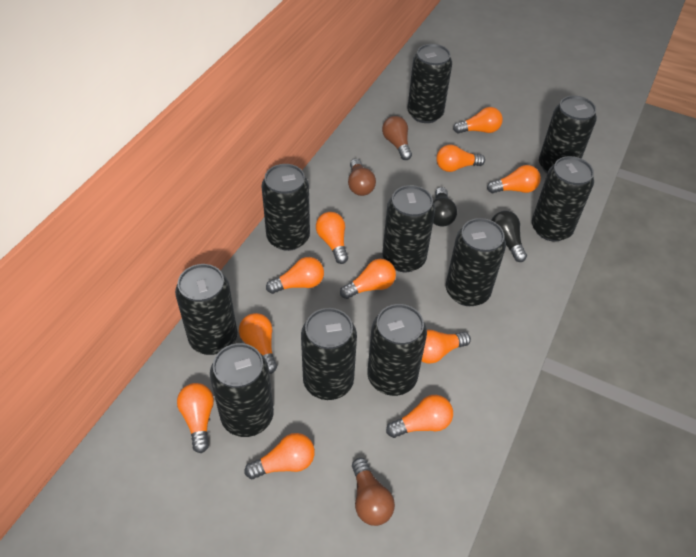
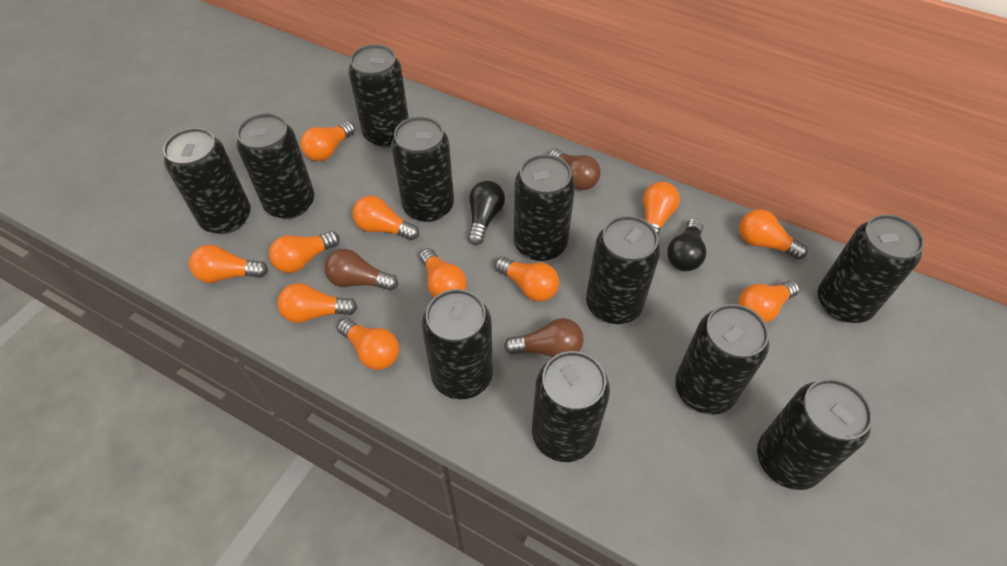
black can: 10 -> 11

